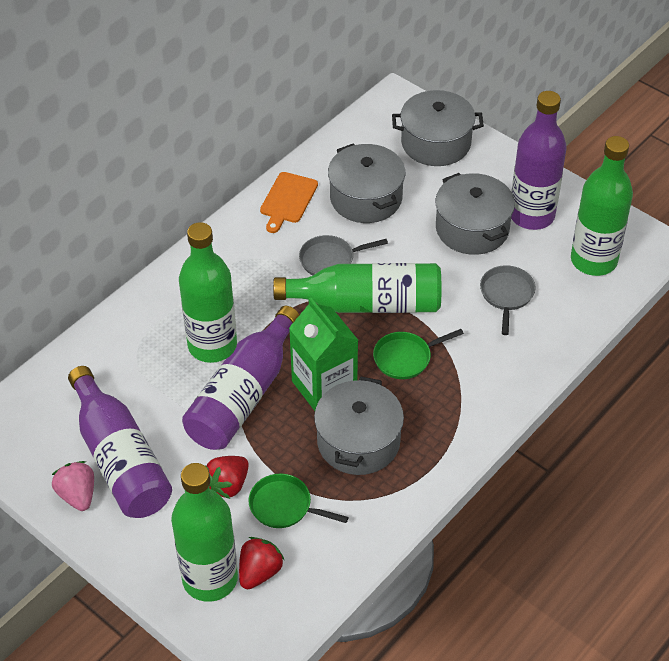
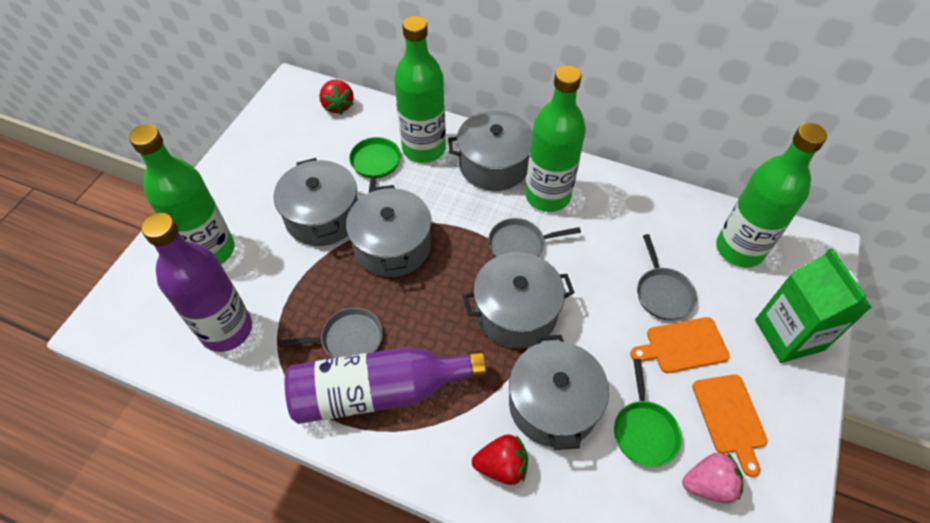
grey pan: 2 -> 3
grey pot: 4 -> 5
orange cutting board: 1 -> 2
purple bottle: 3 -> 2

